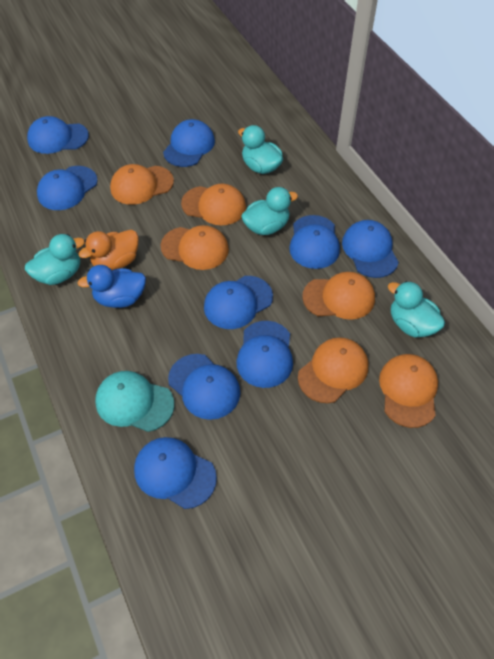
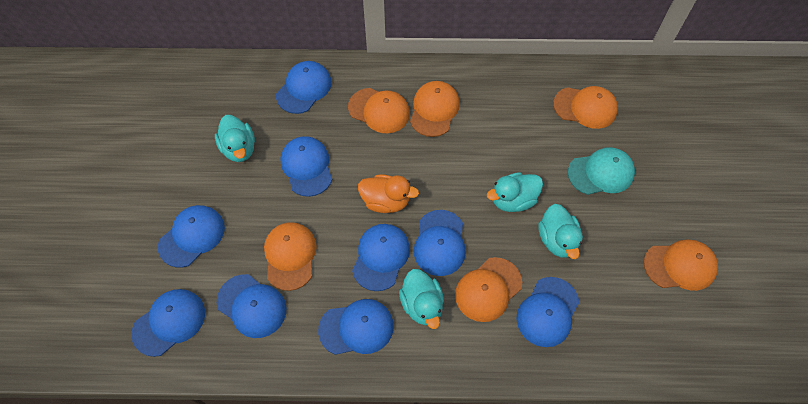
blue duck: 1 -> 0

